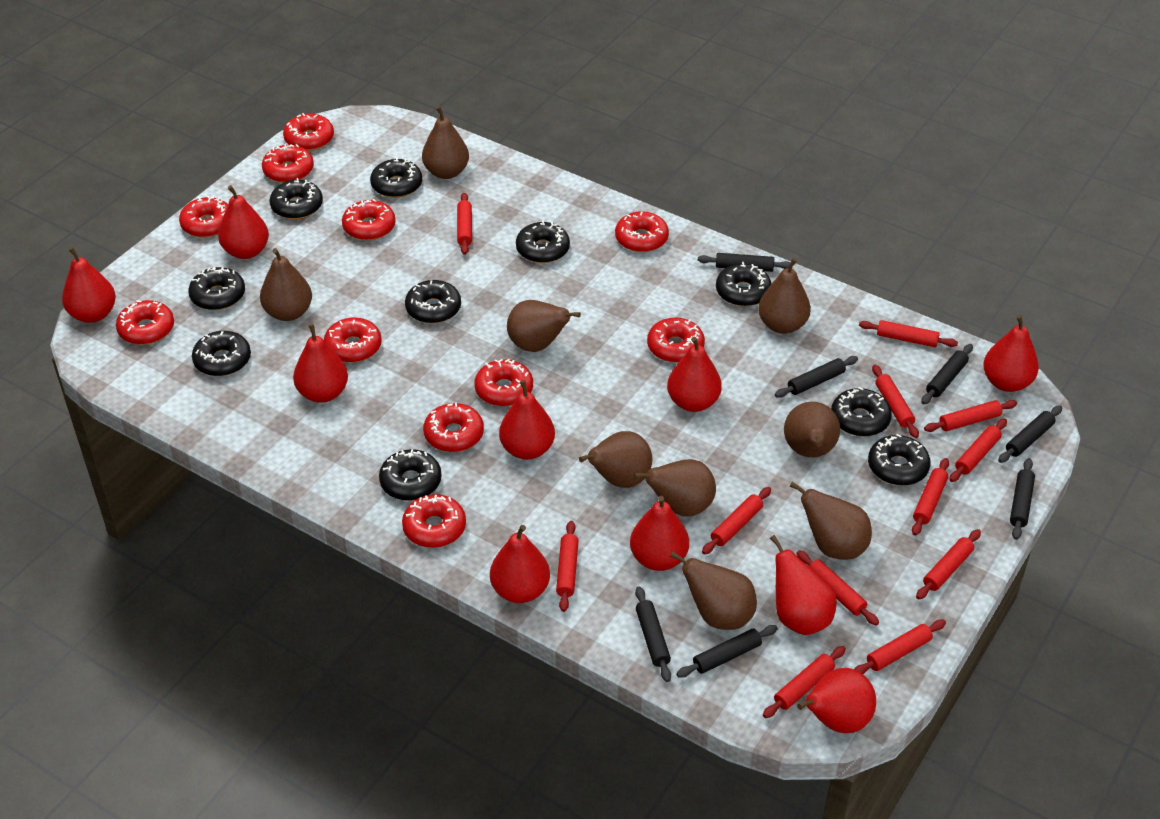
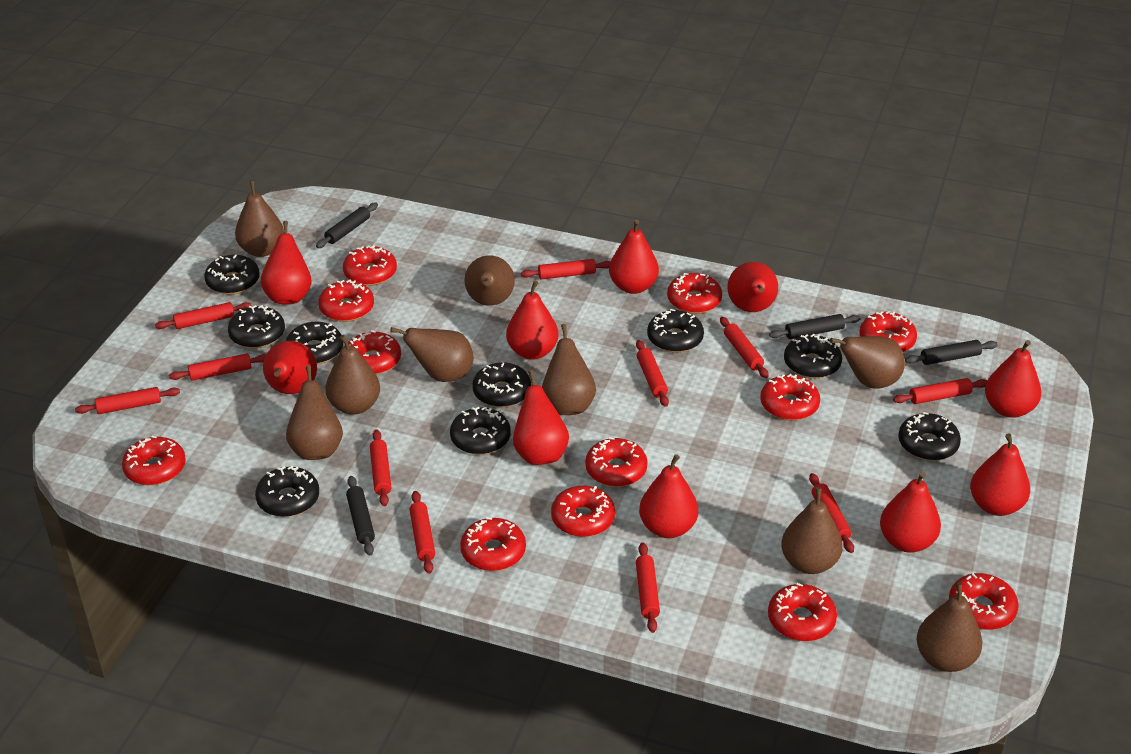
black donut: 10 -> 9
black rolling pin: 7 -> 4
red donut: 11 -> 12
red rolling pin: 12 -> 11

